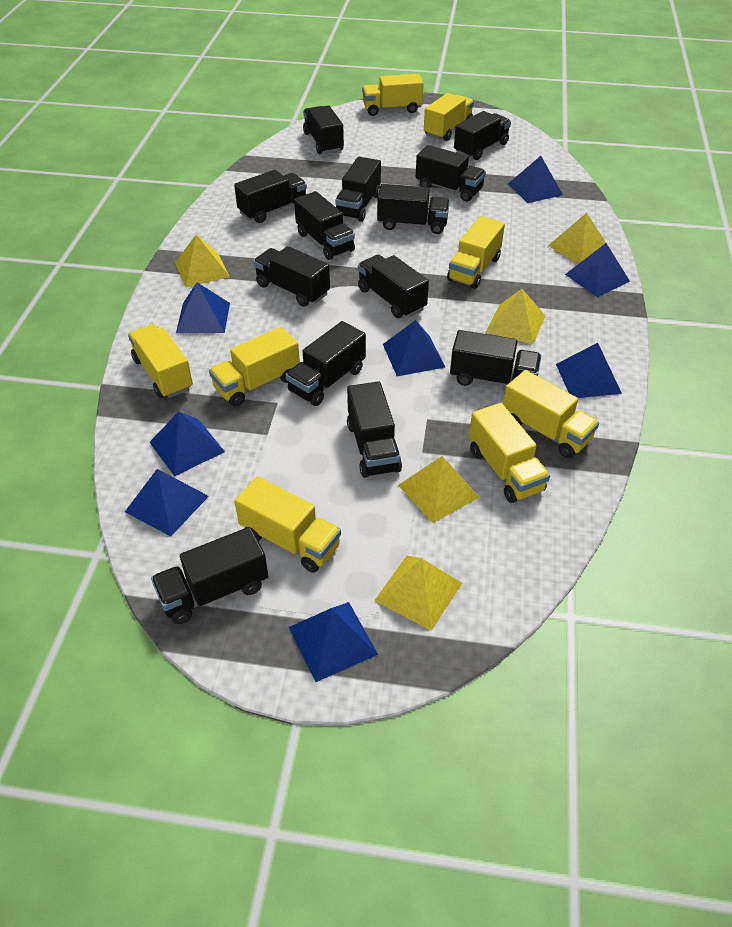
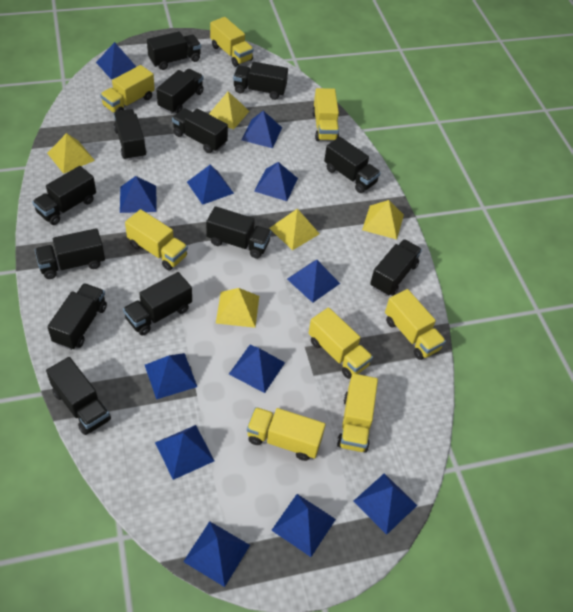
blue pyramid: 8 -> 12

